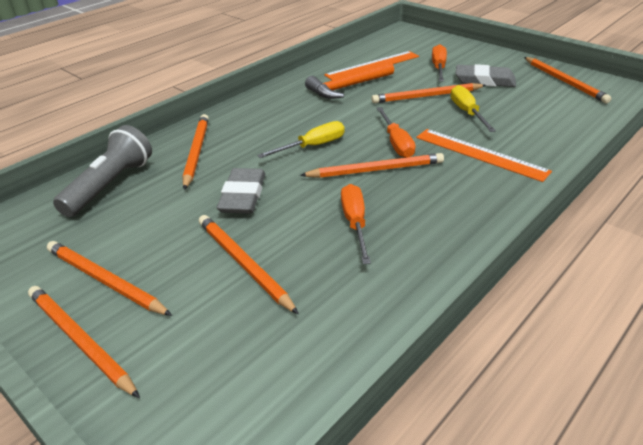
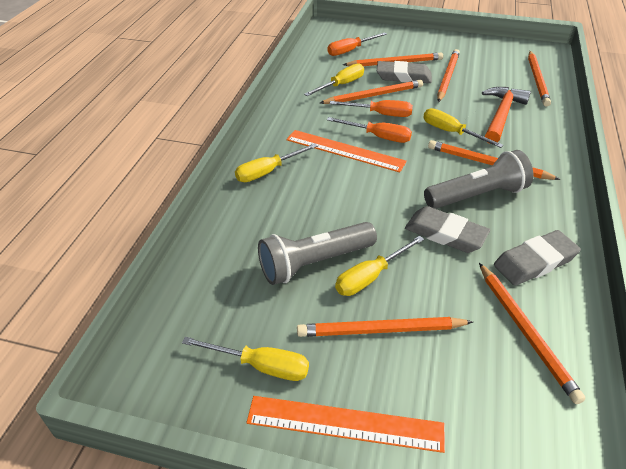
grey eraser: 2 -> 3
grey flashlight: 1 -> 2
yellow screwdriver: 2 -> 5

